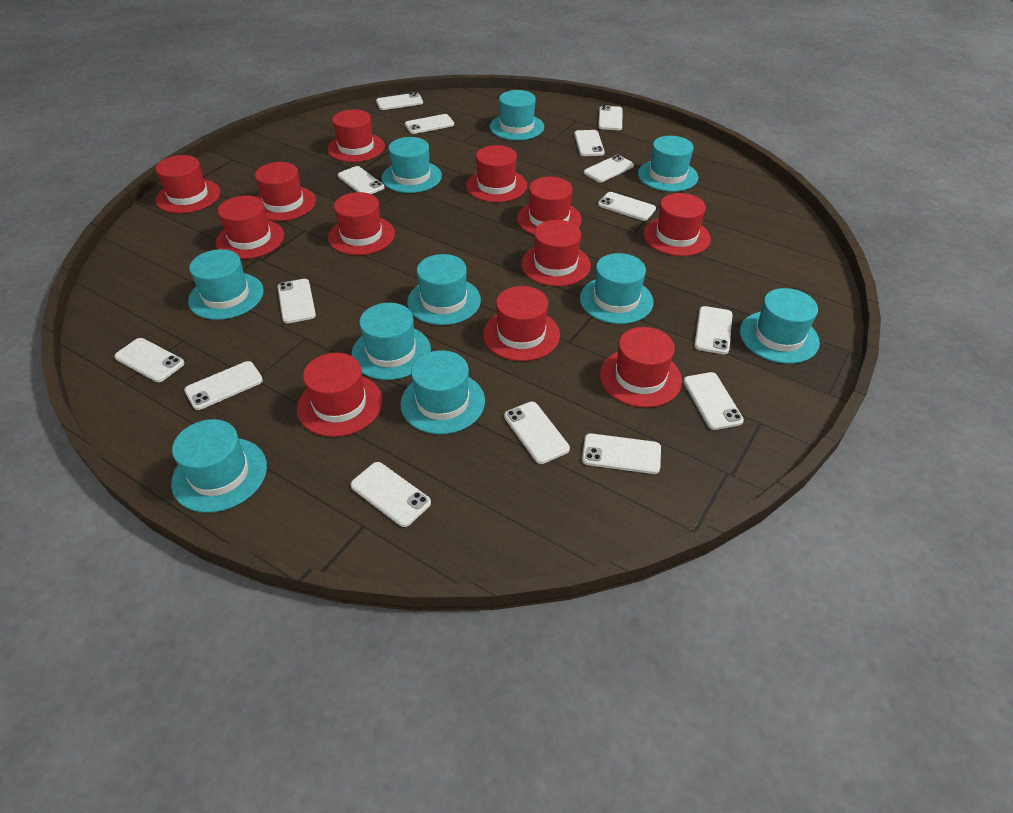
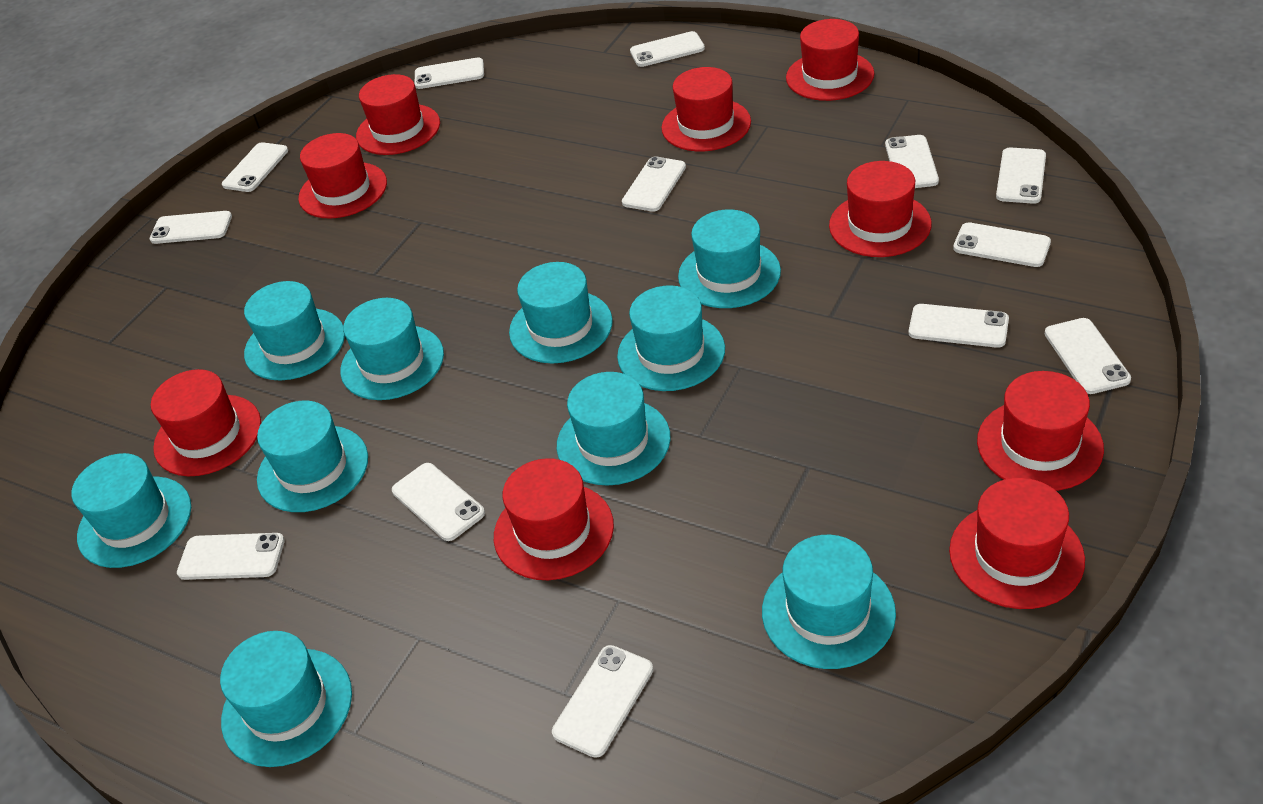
red hat: 12 -> 9
white phone: 15 -> 13

